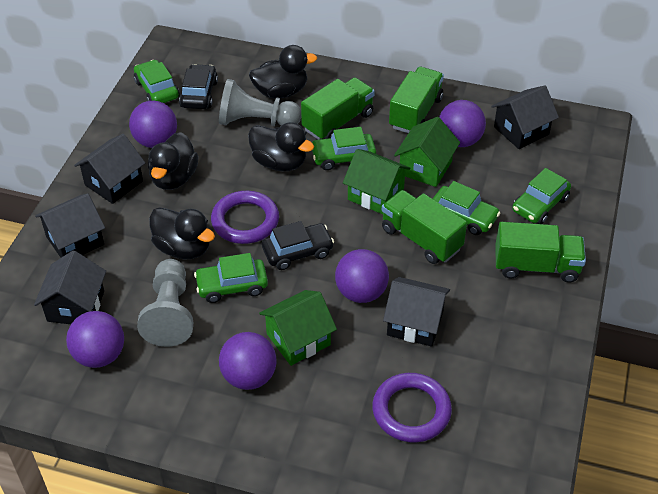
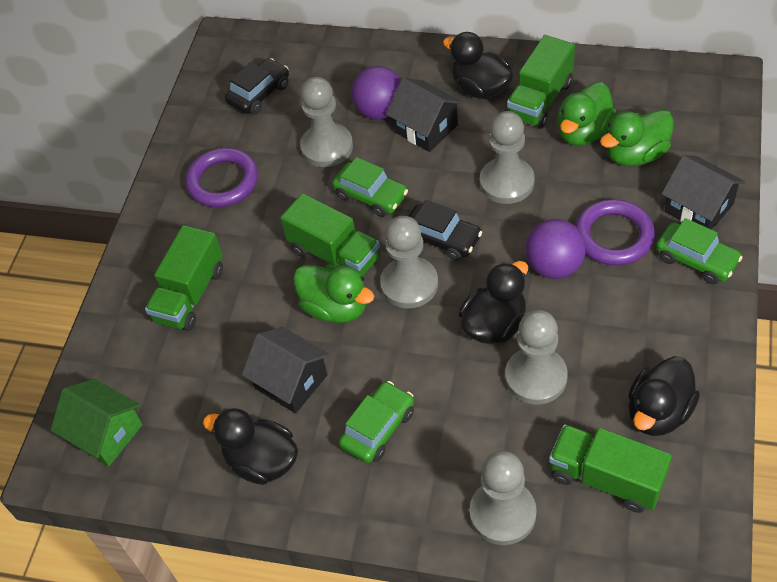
black house: 5 -> 3
green car: 5 -> 3
green duck: 0 -> 3
green house: 3 -> 1
grey pawn: 2 -> 5
purple ball: 5 -> 2

